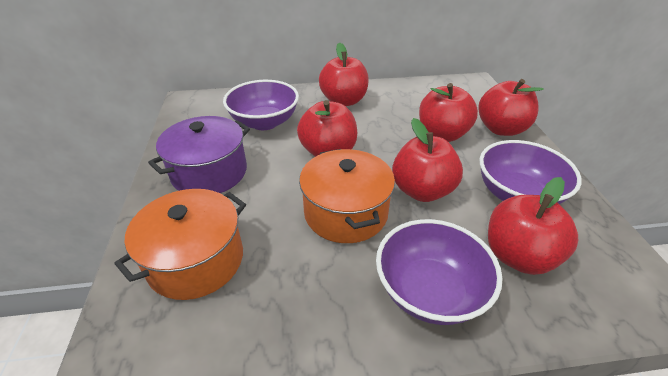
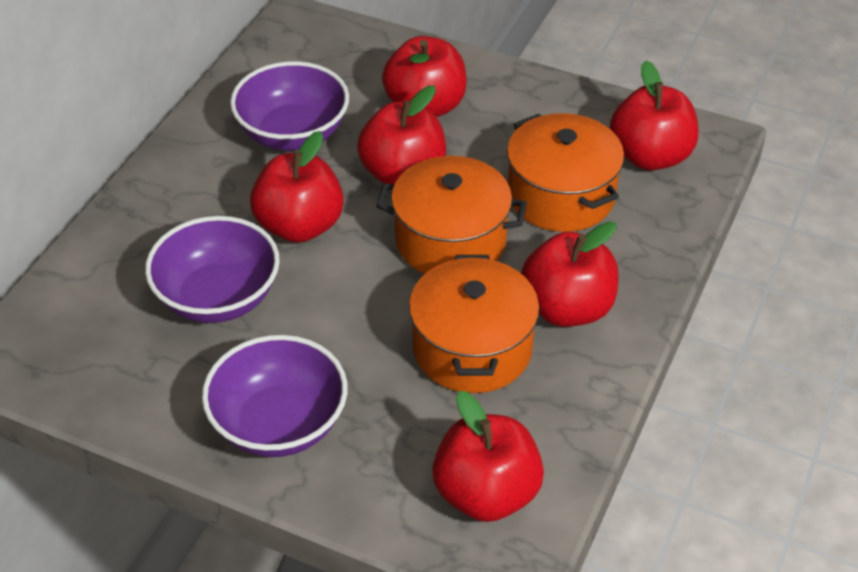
orange pot: 2 -> 3
purple pot: 1 -> 0

